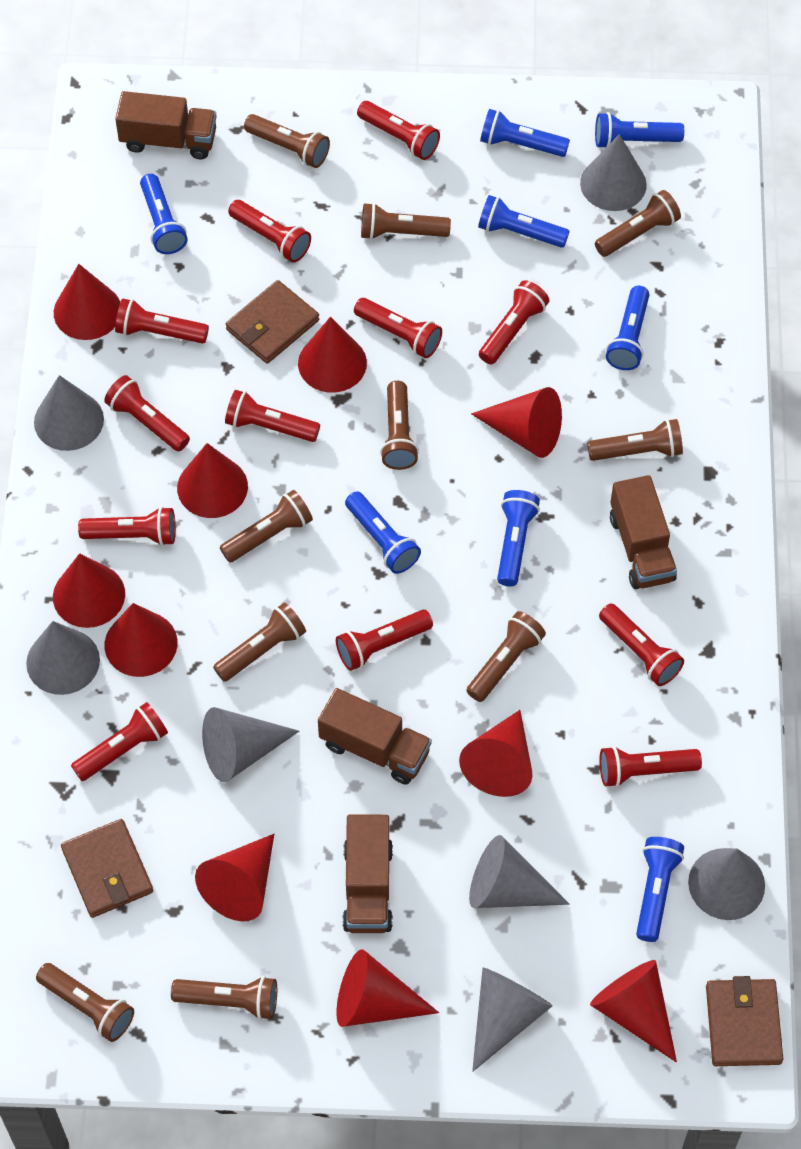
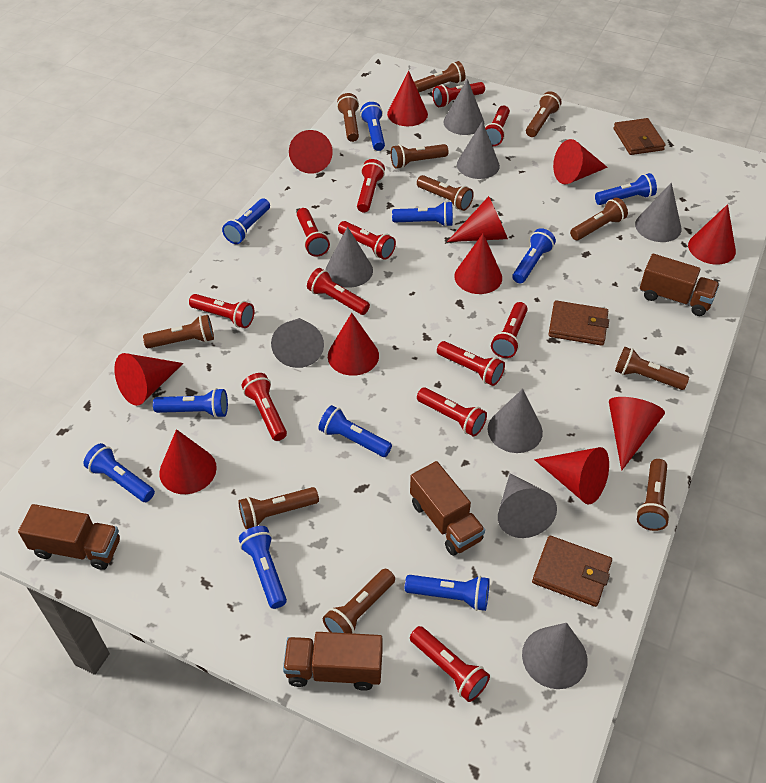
blue flashlight: 8 -> 10
brown flashlight: 10 -> 11
grey cone: 7 -> 8
red cone: 10 -> 11

